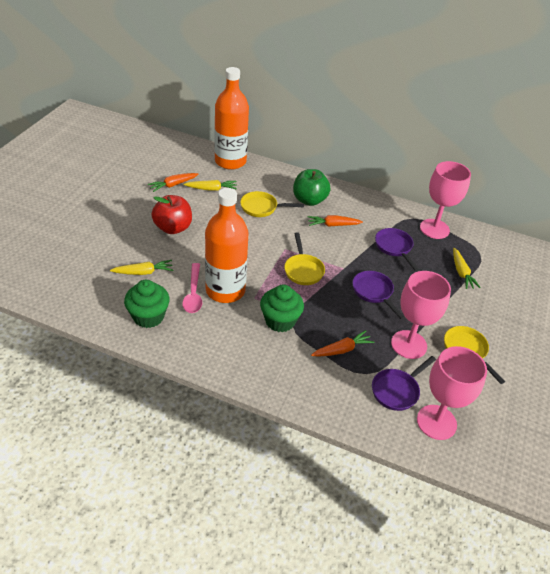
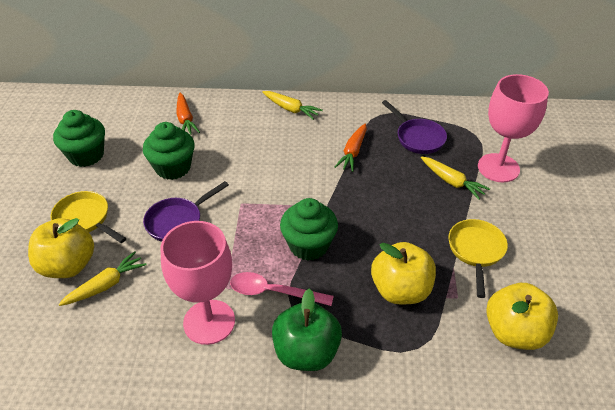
green cupcake: 2 -> 3
orange bottle: 2 -> 0
orange carrot: 3 -> 2
pink goblet: 3 -> 2
purple pan: 3 -> 2
red apple: 1 -> 0
yellow apple: 0 -> 3
yellow pan: 3 -> 2

